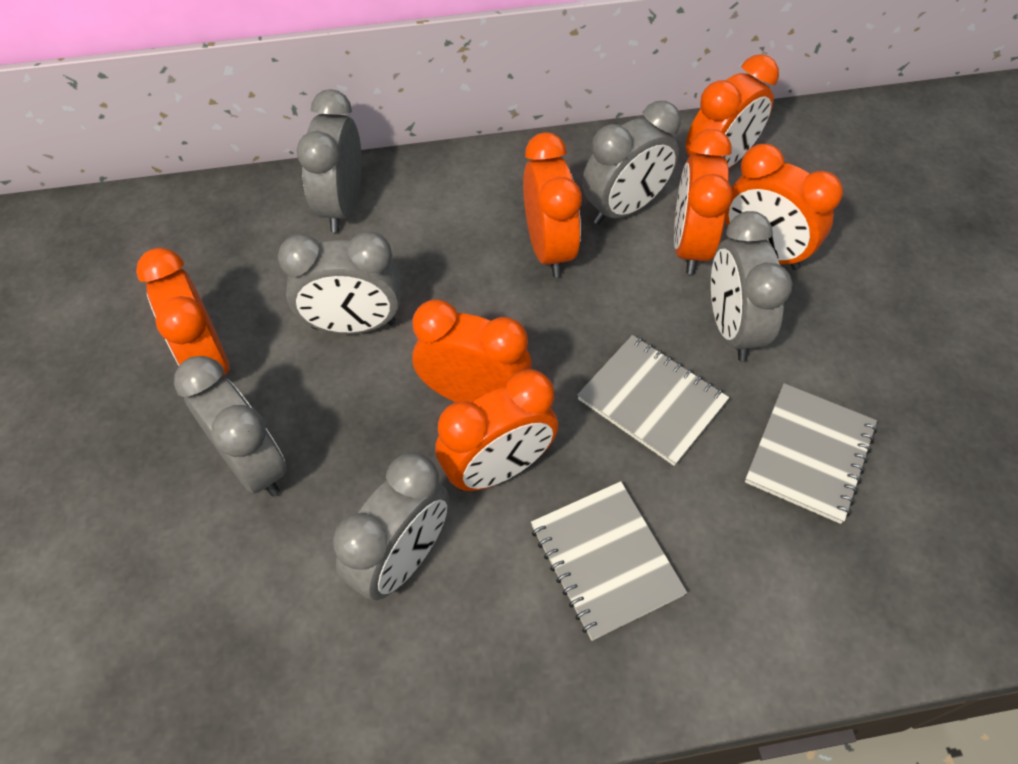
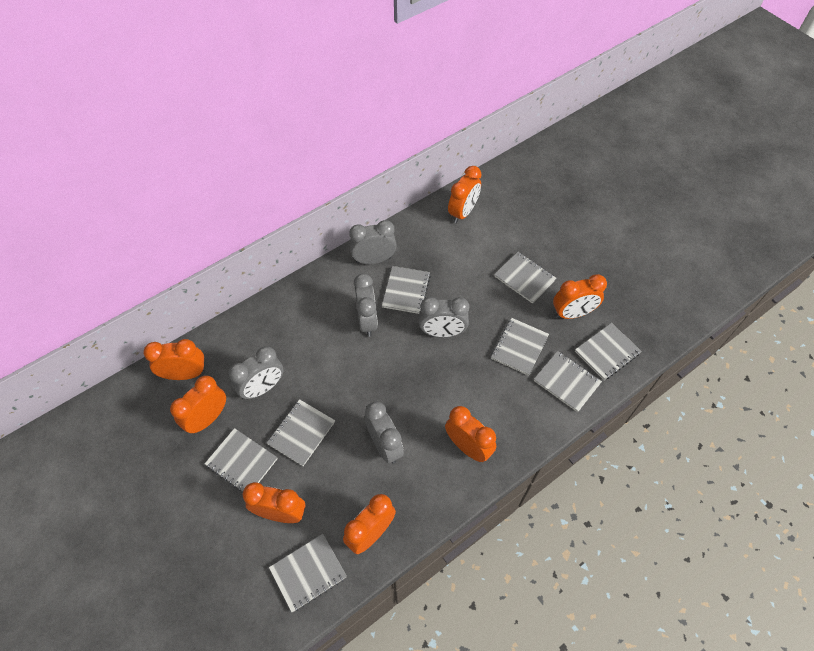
grey clock: 6 -> 5
grey notebook: 3 -> 8

